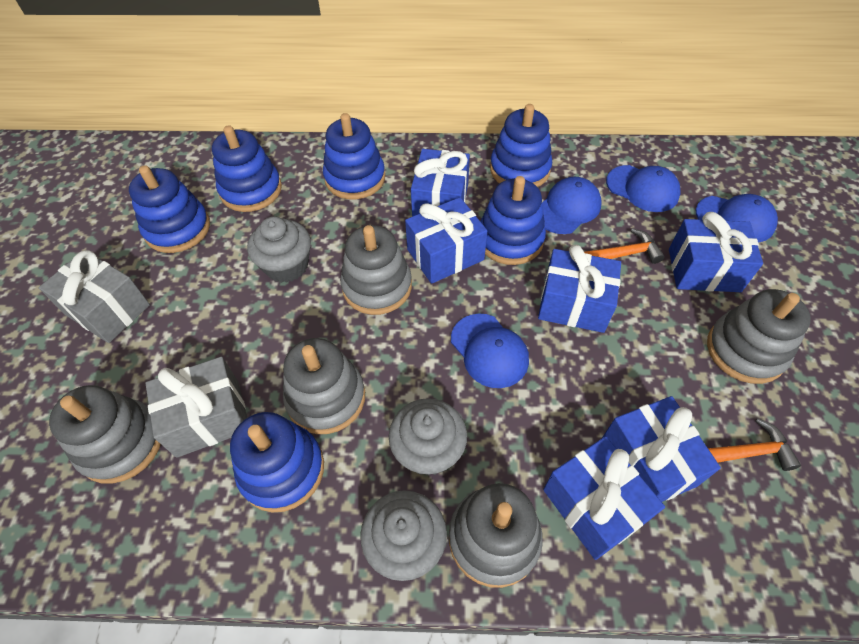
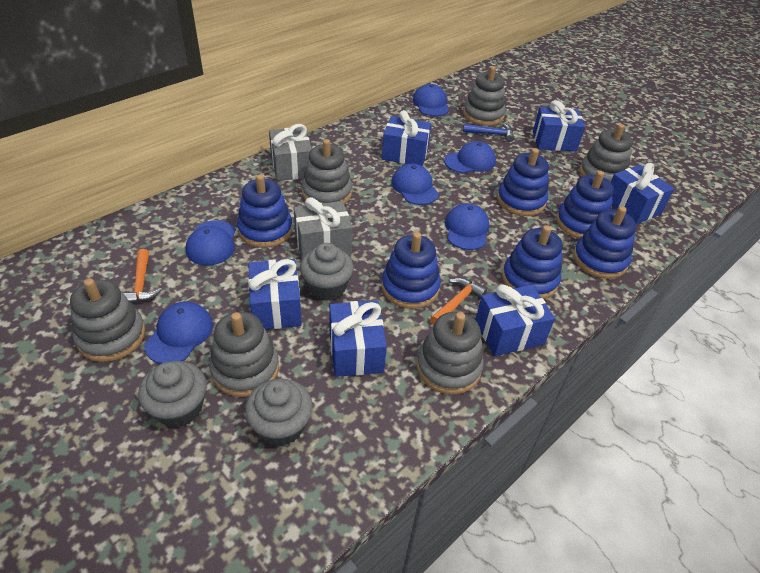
blue cap: 4 -> 6
blue hammer: 0 -> 1
grey stacking toy: 5 -> 6

